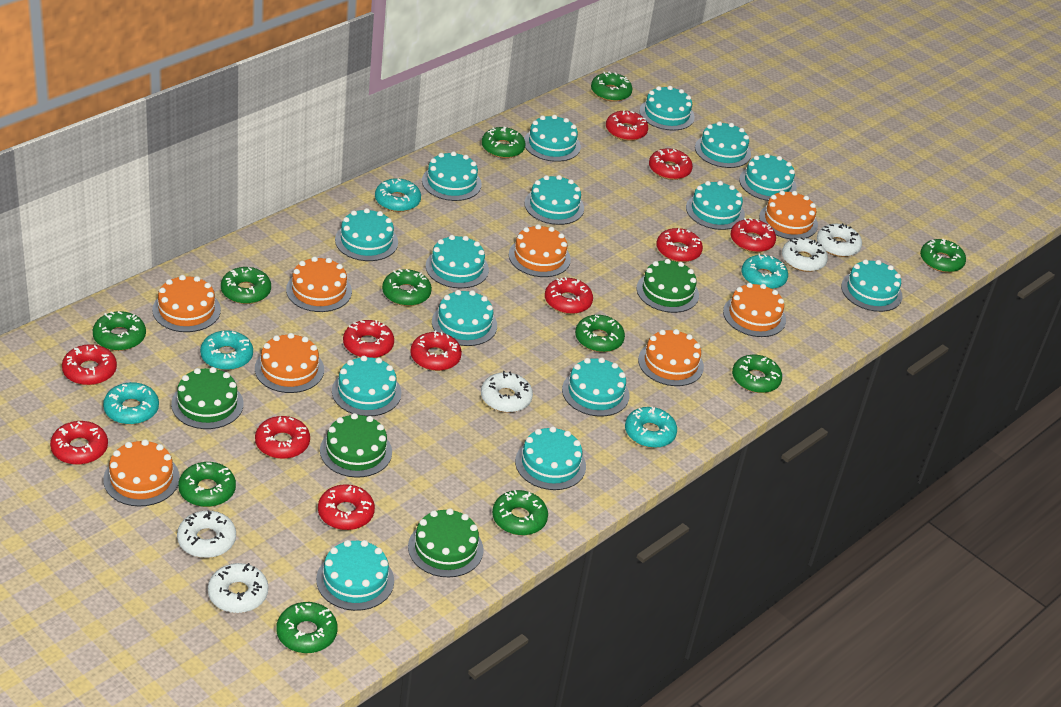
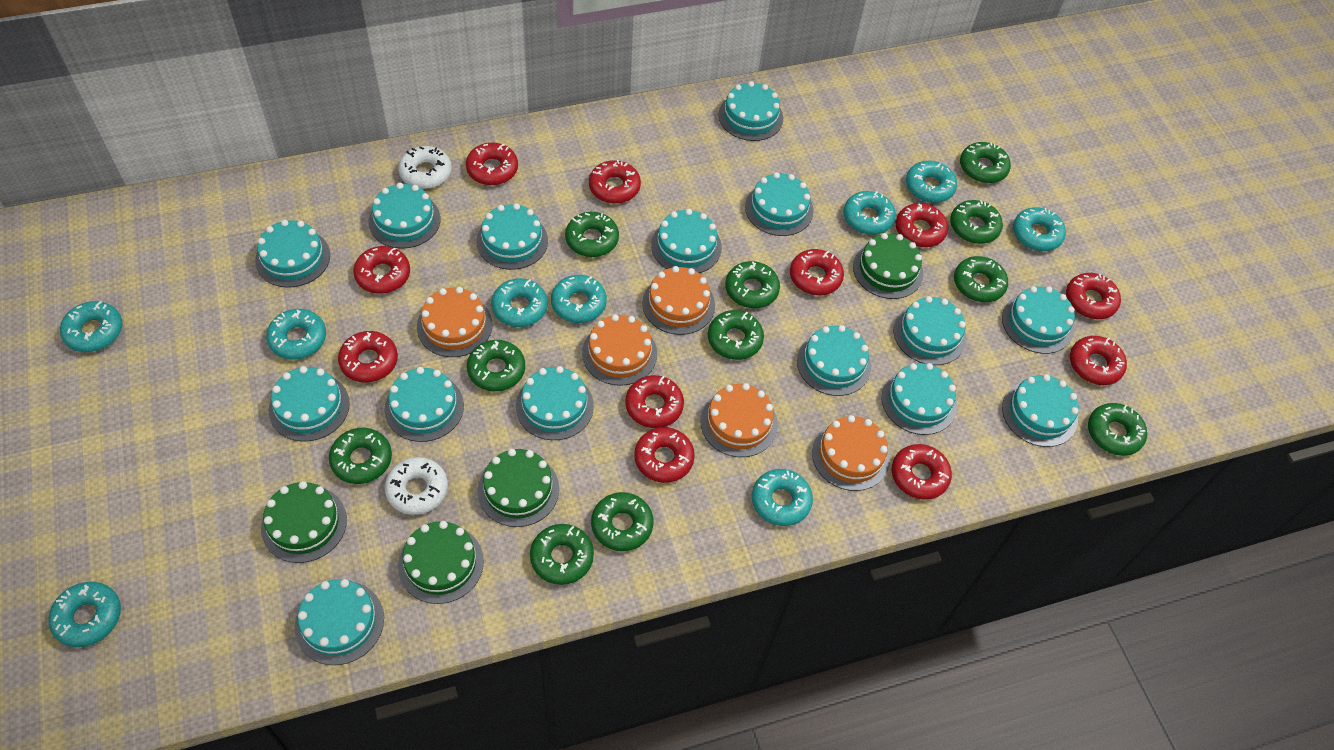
orange cake: 8 -> 5
turquoise donut: 5 -> 9
white donut: 5 -> 2

